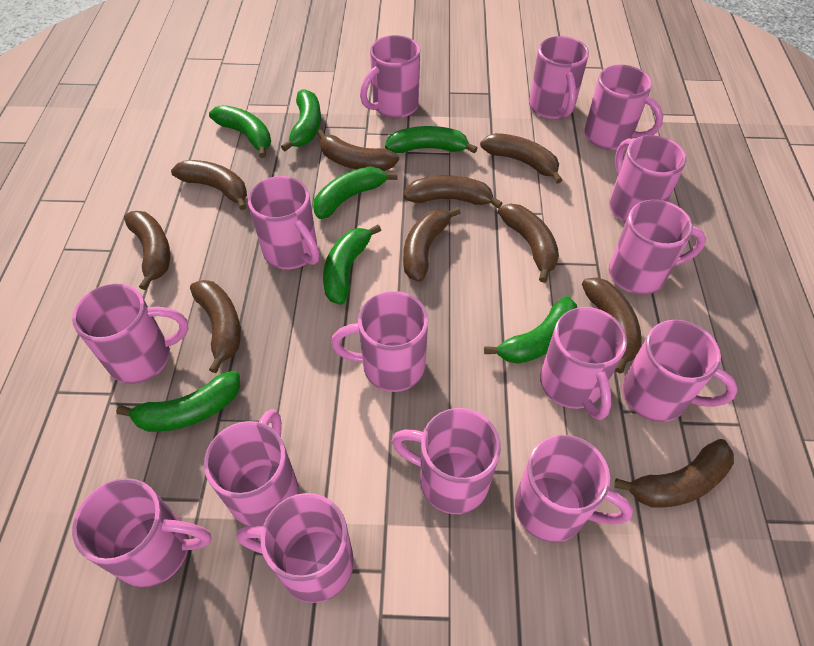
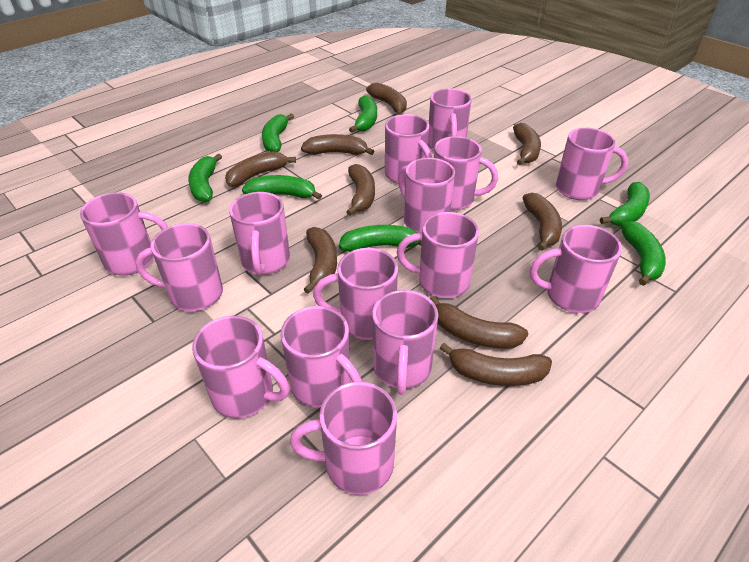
brown banana: 10 -> 9

